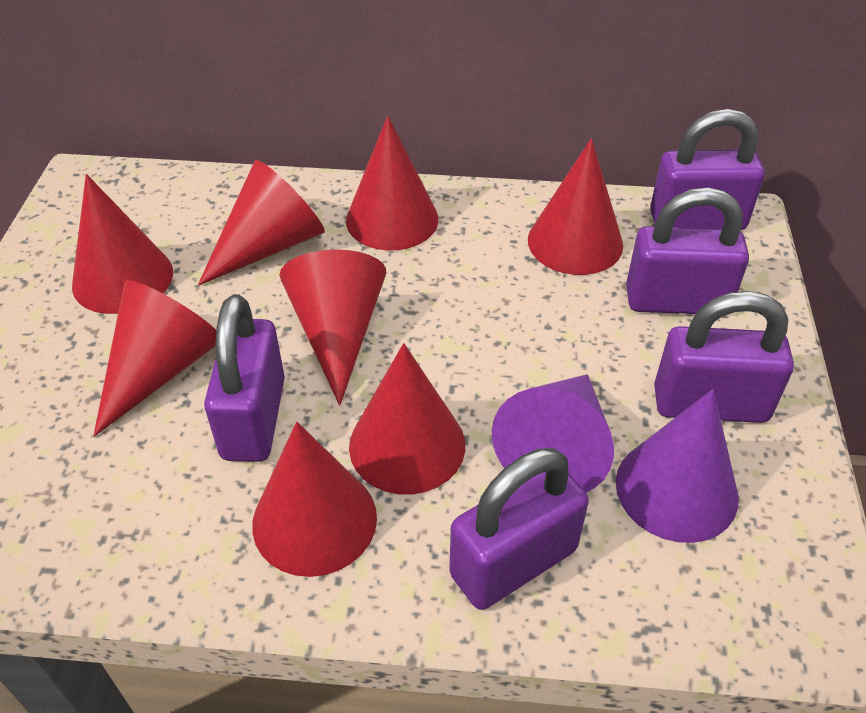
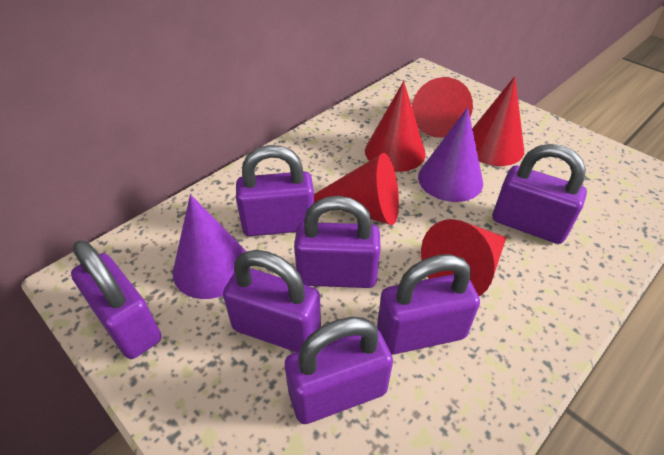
purple padlock: 5 -> 7
red cone: 8 -> 5

